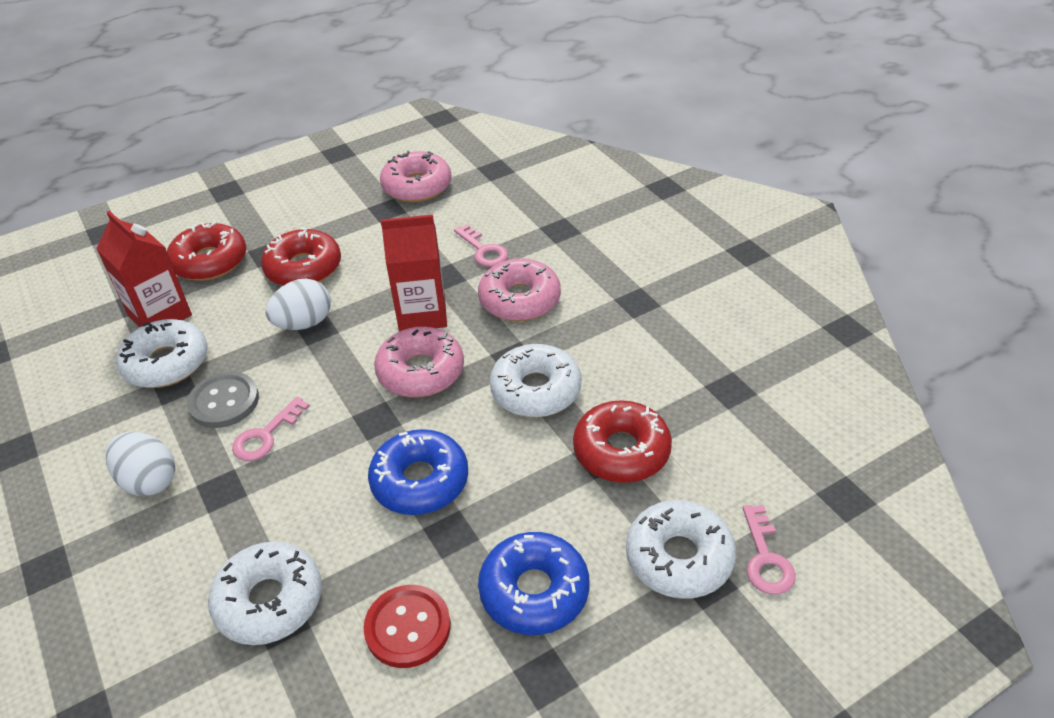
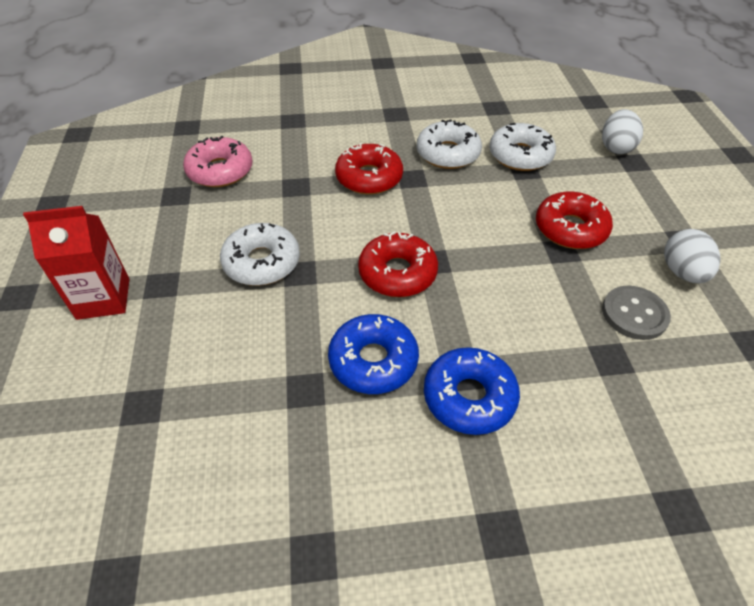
pink donut: 3 -> 1
pink key: 3 -> 0
red button: 1 -> 0
red carton: 2 -> 1
white donut: 4 -> 3

